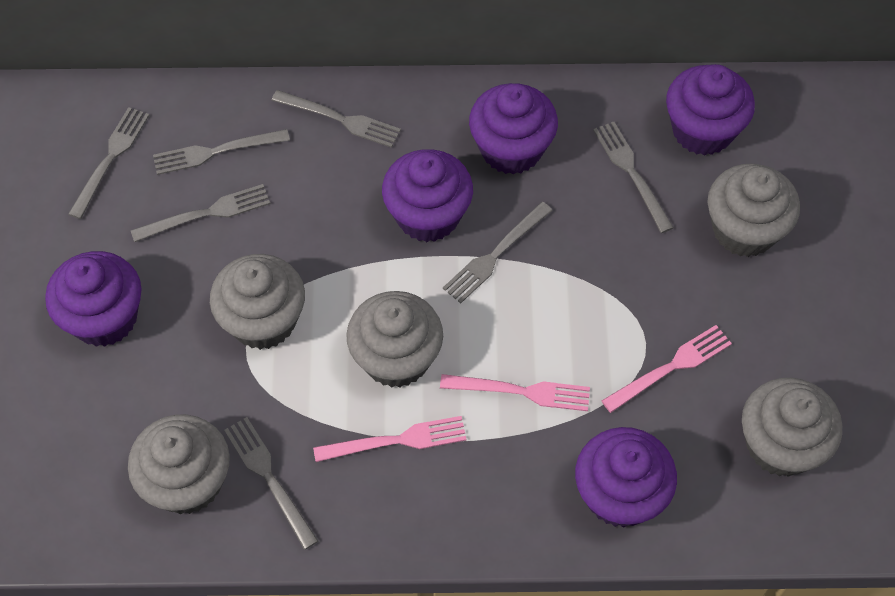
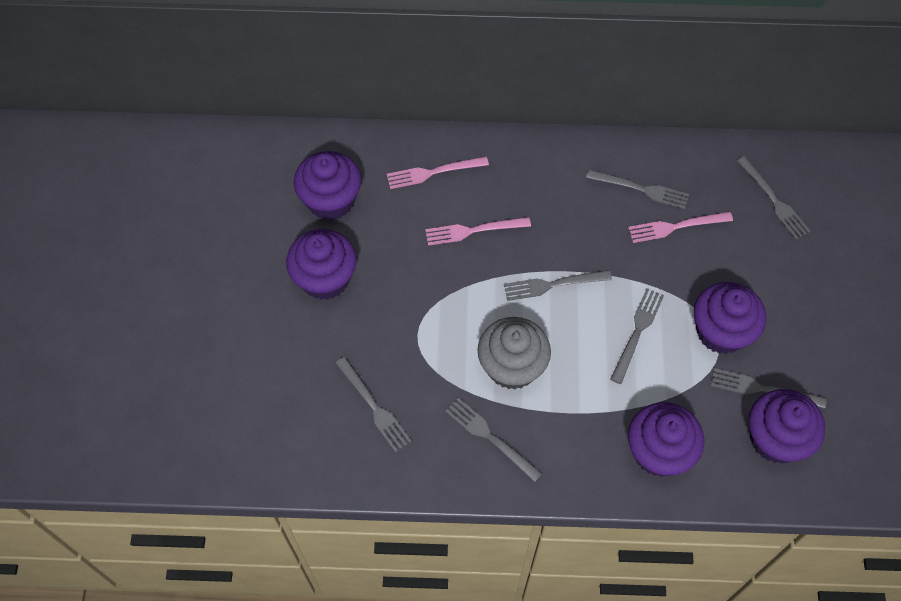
grey cupcake: 5 -> 1

